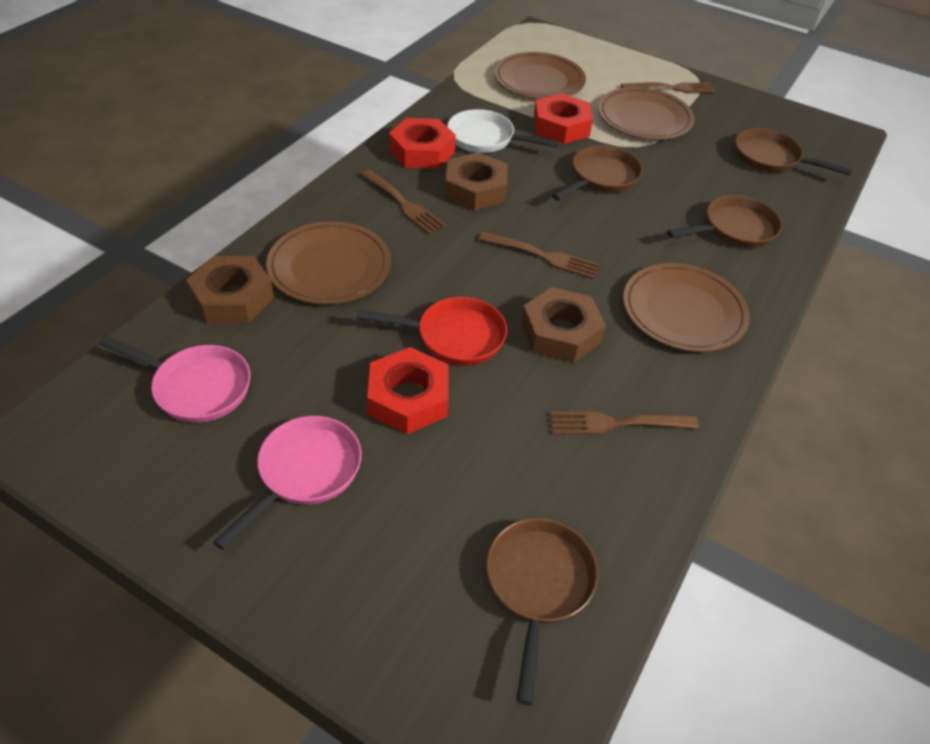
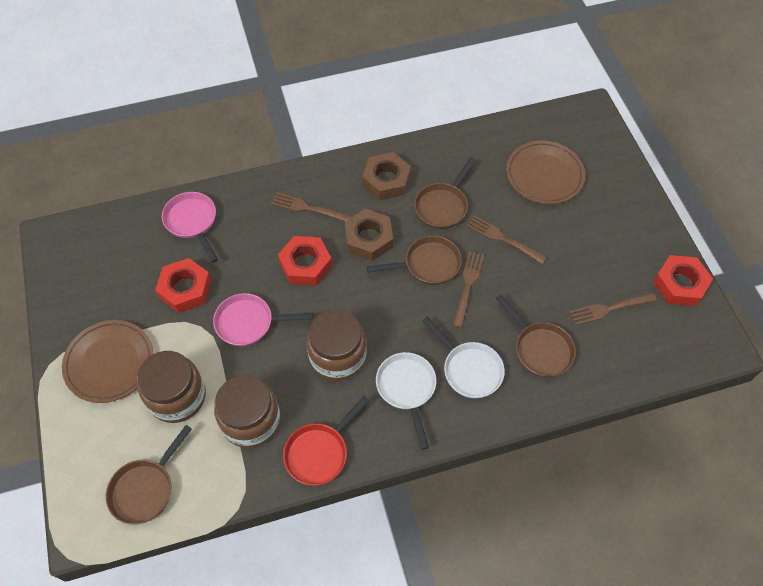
brown jar: 0 -> 3
brown nut: 3 -> 2
brown plate: 4 -> 2
white pan: 1 -> 2

